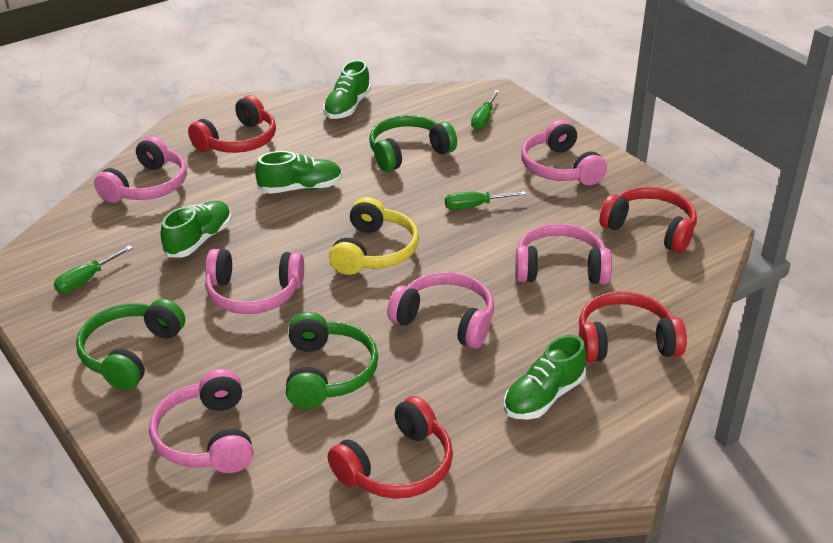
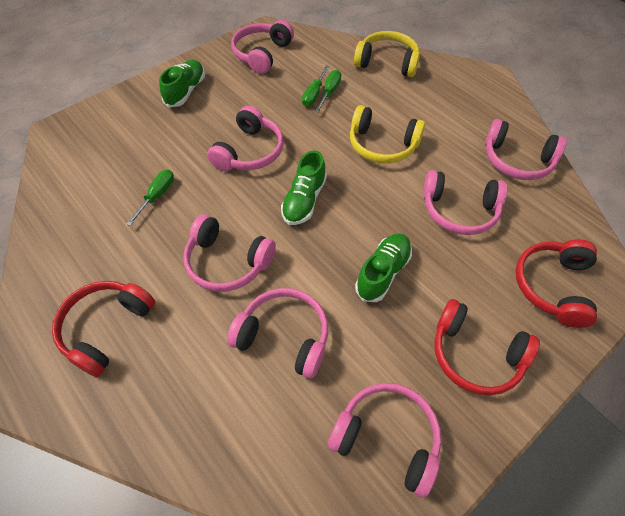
green headphones: 3 -> 0
green shoe: 4 -> 3
pink headphones: 6 -> 7
red headphones: 4 -> 3
yellow headphones: 1 -> 2

